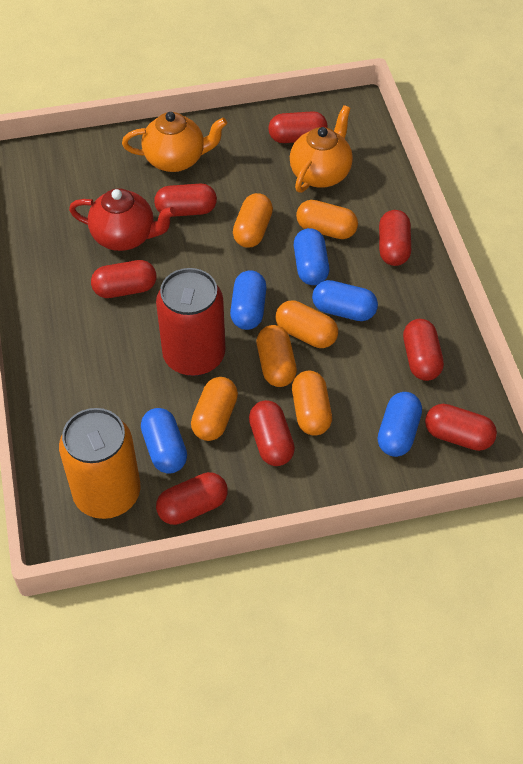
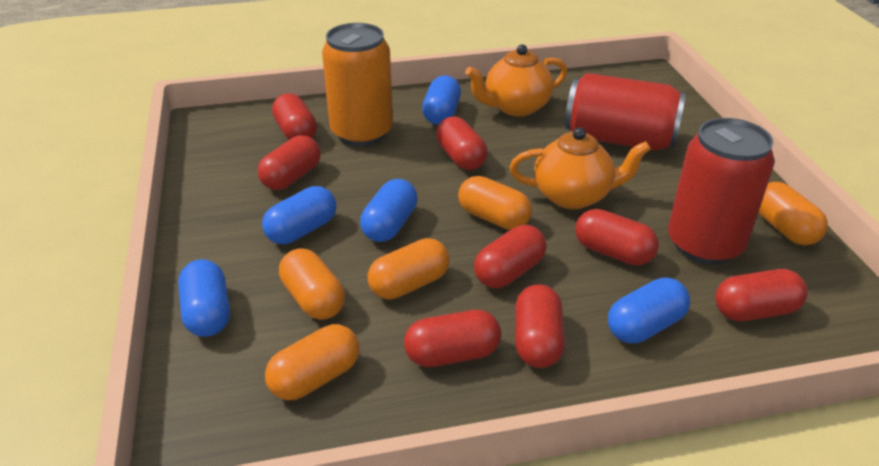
orange capsule: 6 -> 5
red can: 1 -> 2
red teapot: 1 -> 0

